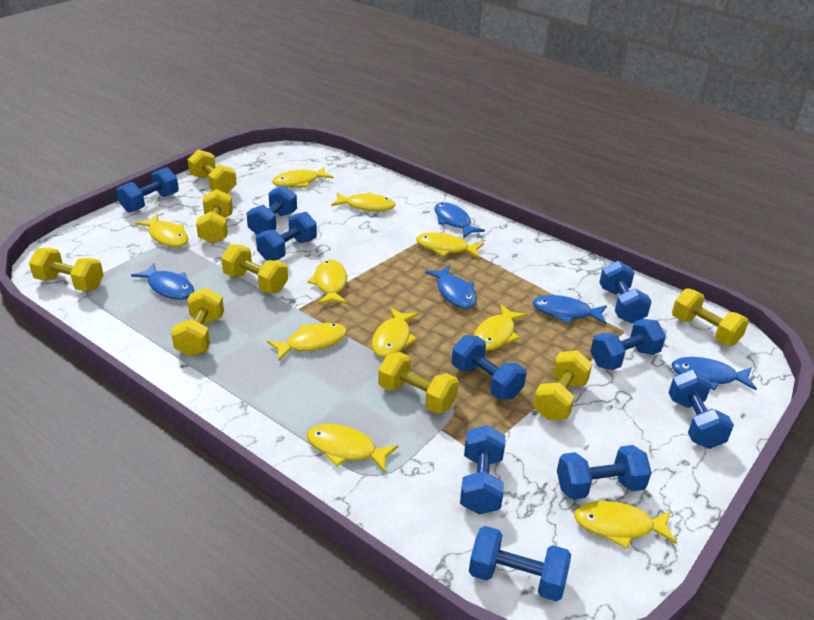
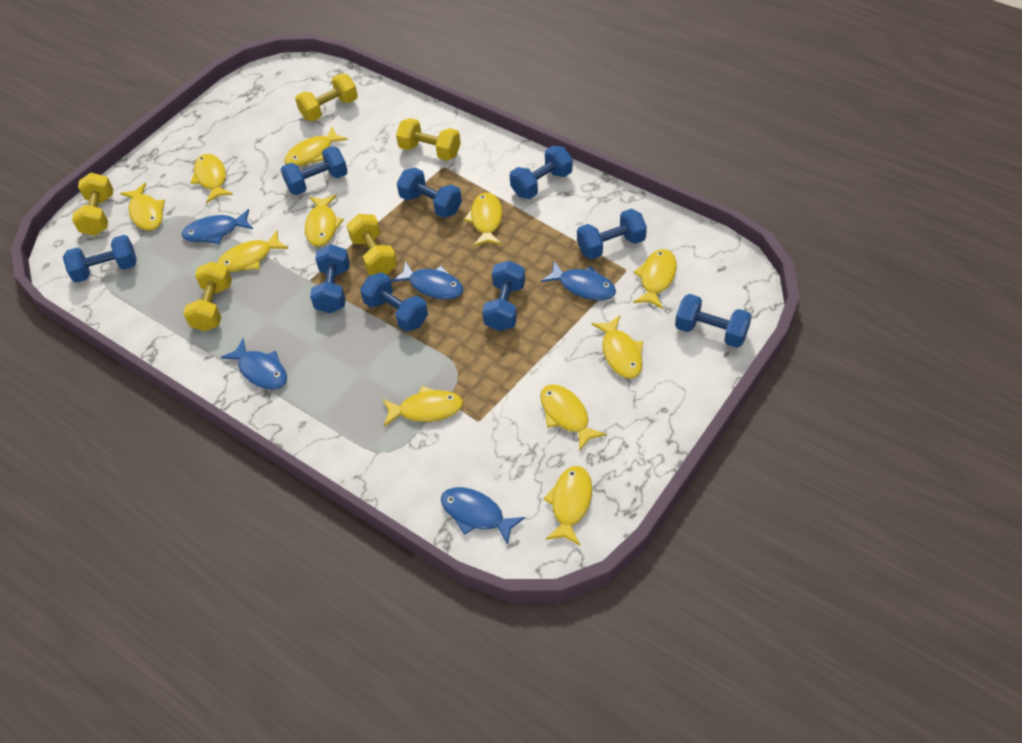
blue dumbbell: 10 -> 9
yellow dumbbell: 8 -> 5
yellow fish: 10 -> 11

